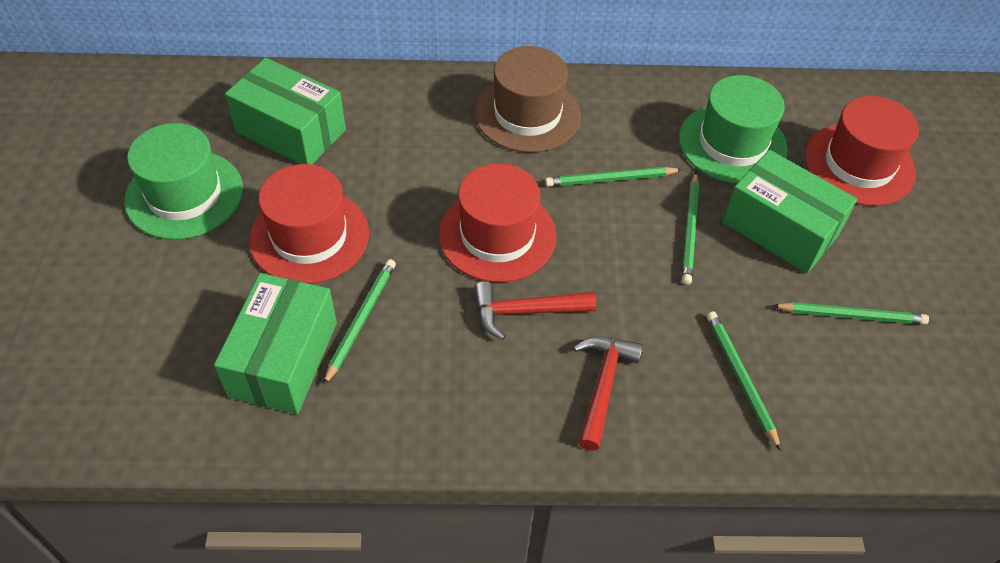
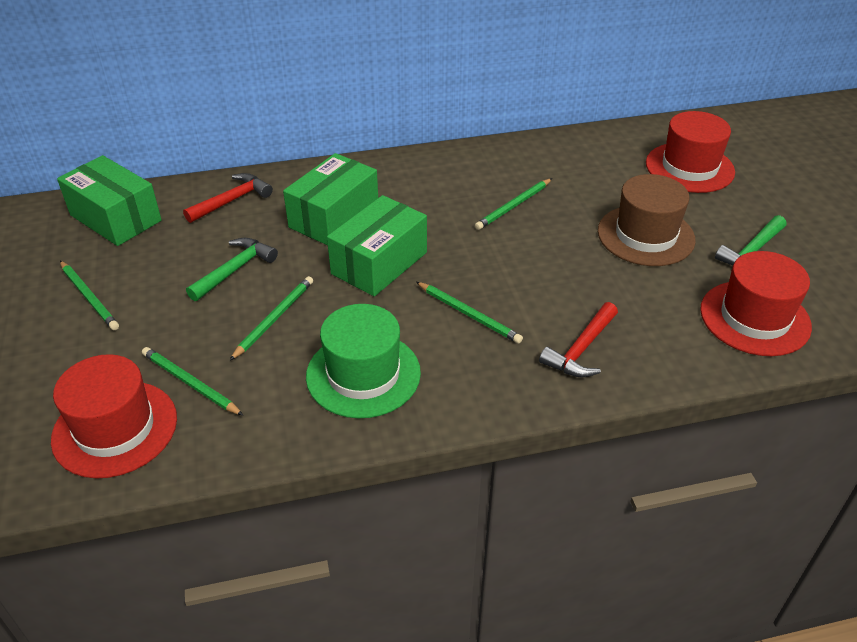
green hammer: 0 -> 2
green hat: 2 -> 1

